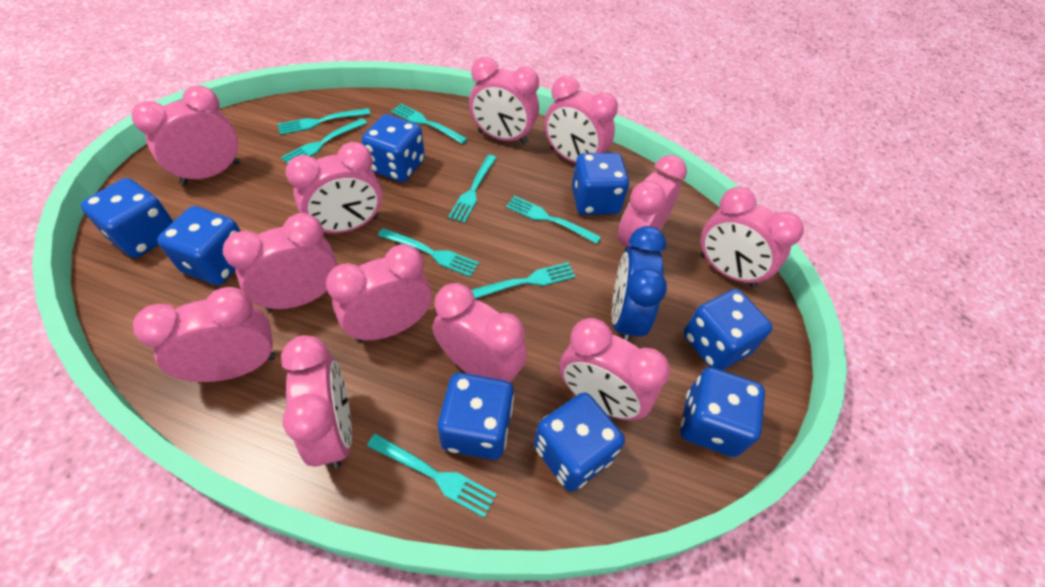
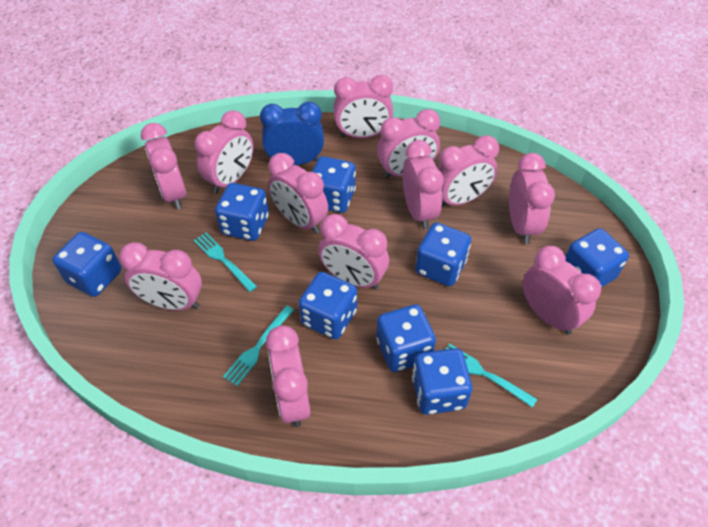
turquoise fork: 8 -> 3

